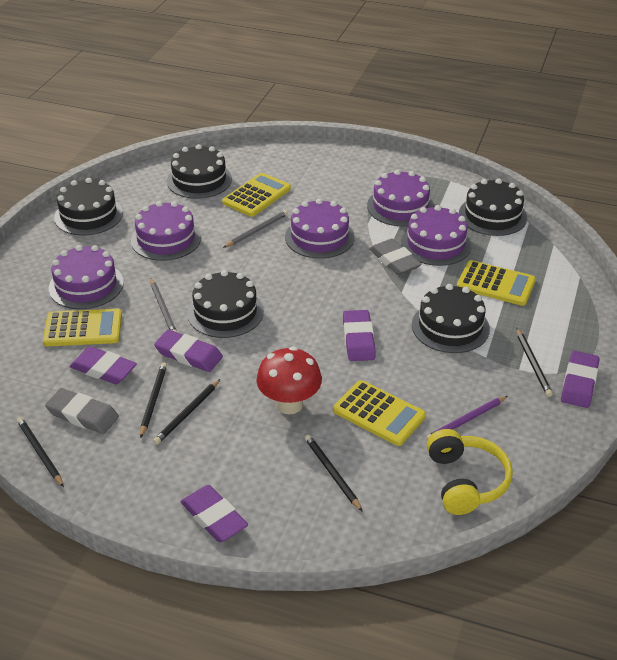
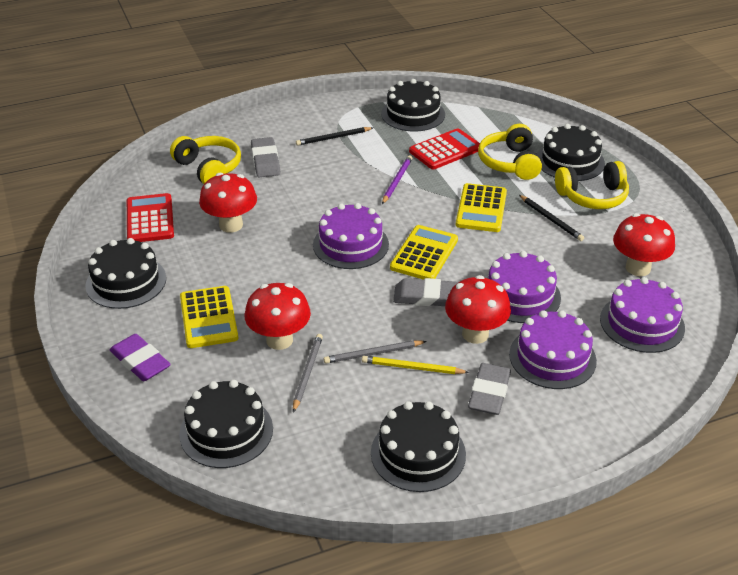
black pencil: 5 -> 2
grey eraser: 2 -> 3
purple cake: 5 -> 4
purple eraser: 5 -> 1
red calculator: 0 -> 2
red mushroom: 1 -> 4
yellow calculator: 4 -> 3
yellow headphones: 1 -> 3
yellow pencil: 0 -> 1

